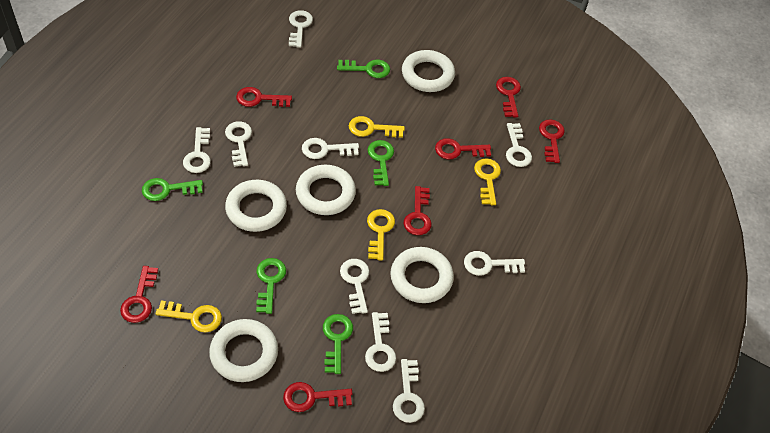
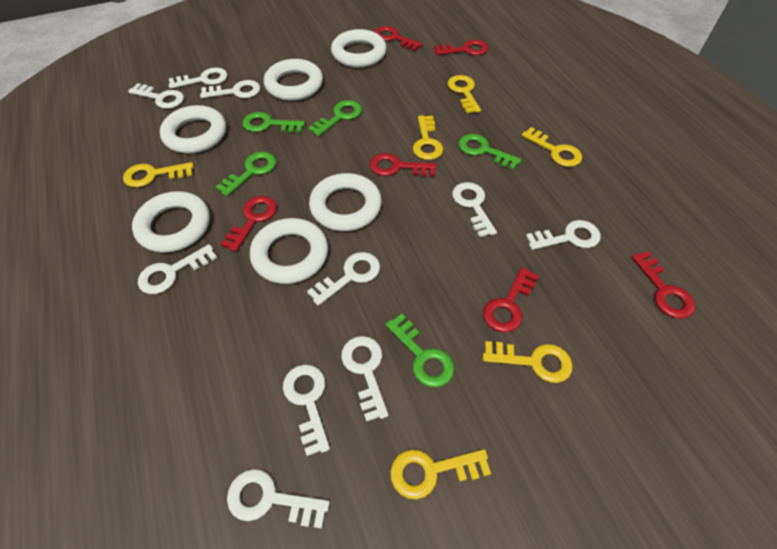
red key: 7 -> 6
white key: 9 -> 10
white ring: 5 -> 6
yellow key: 4 -> 6

